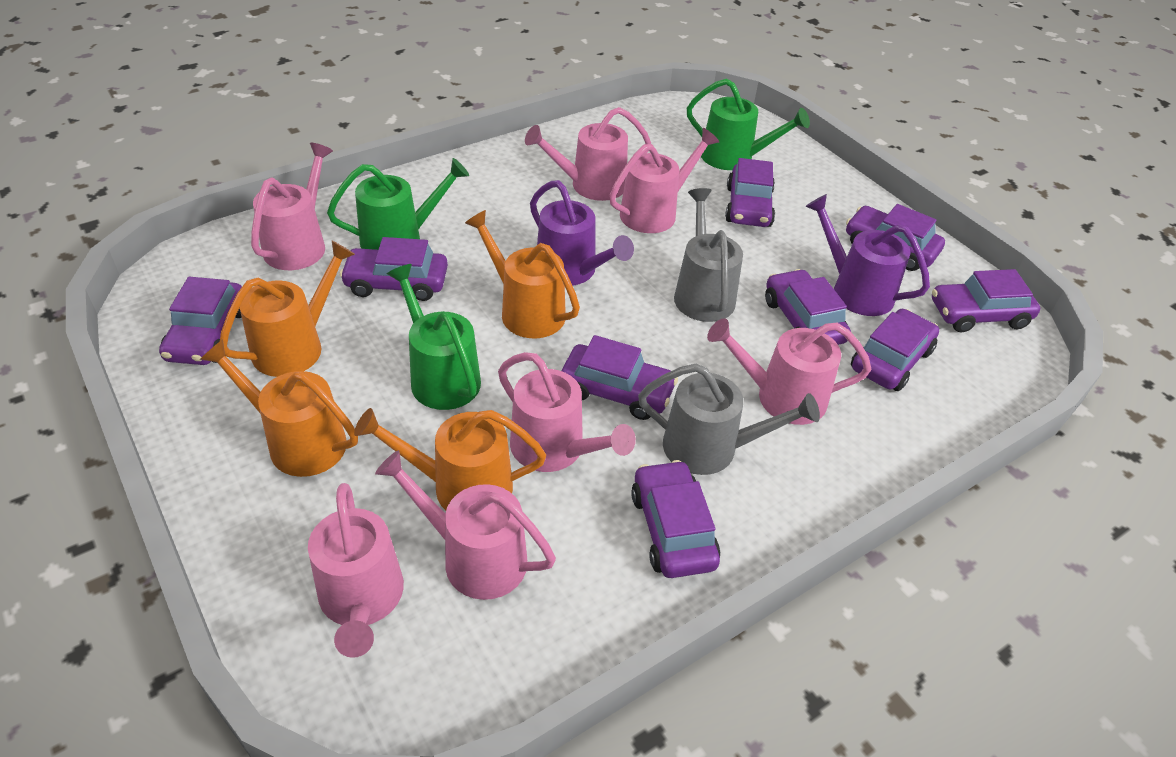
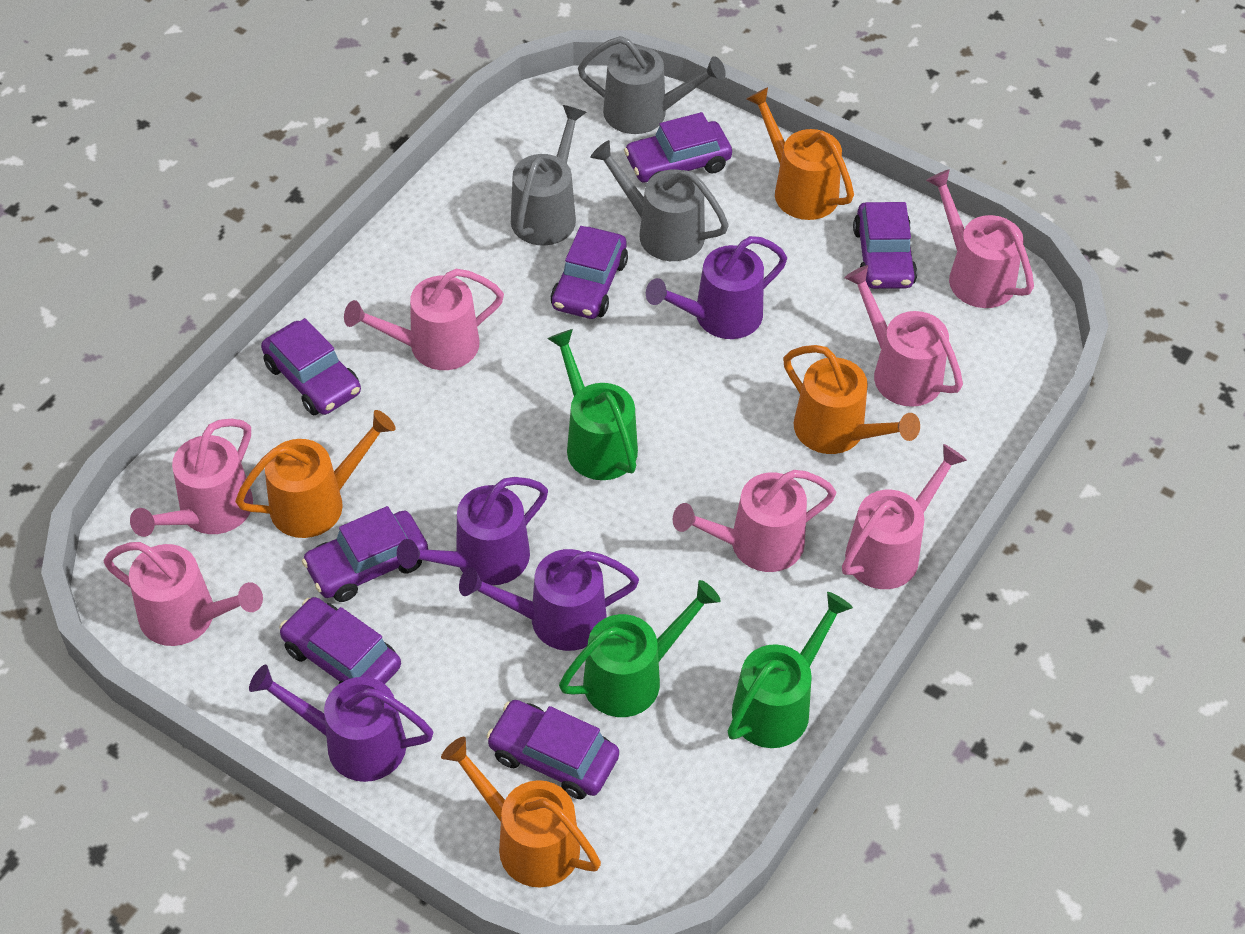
grey watering can: 2 -> 3
purple car: 9 -> 7
purple watering can: 2 -> 4

